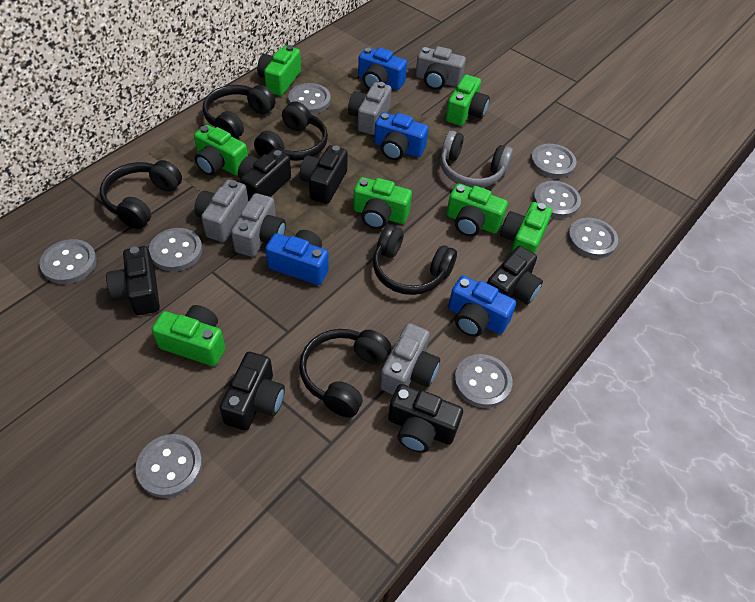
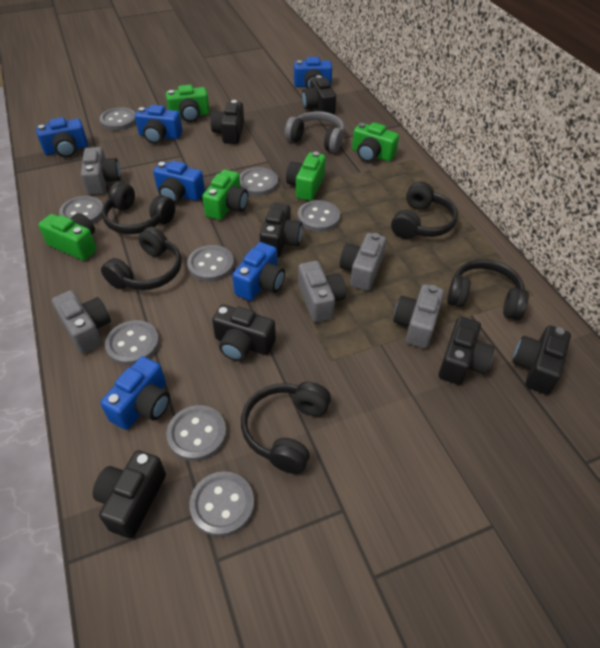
black camera: 6 -> 7
blue camera: 4 -> 6
green camera: 7 -> 5

